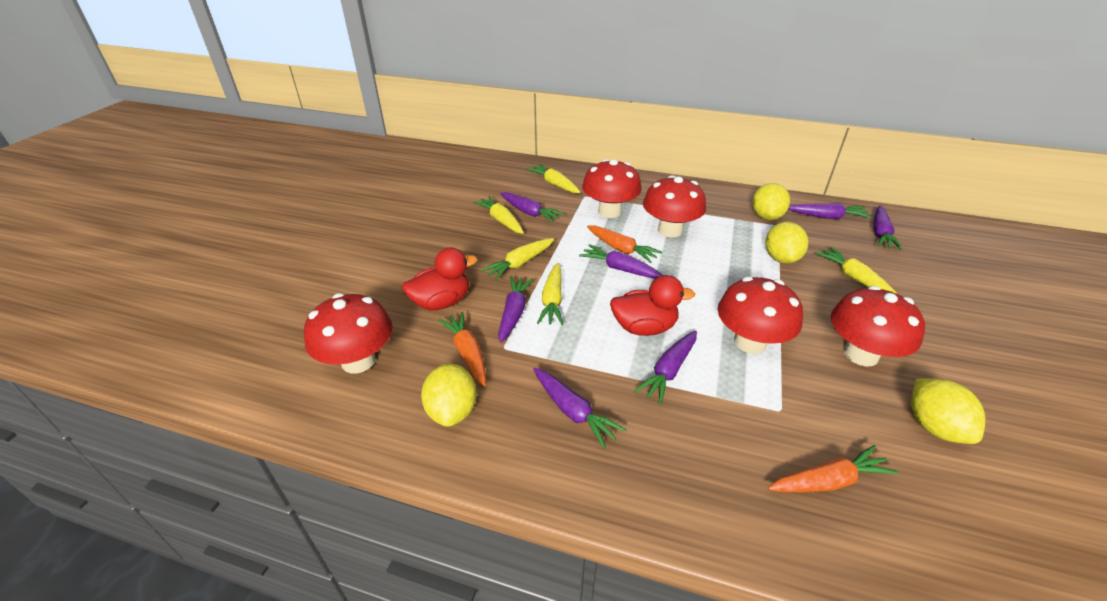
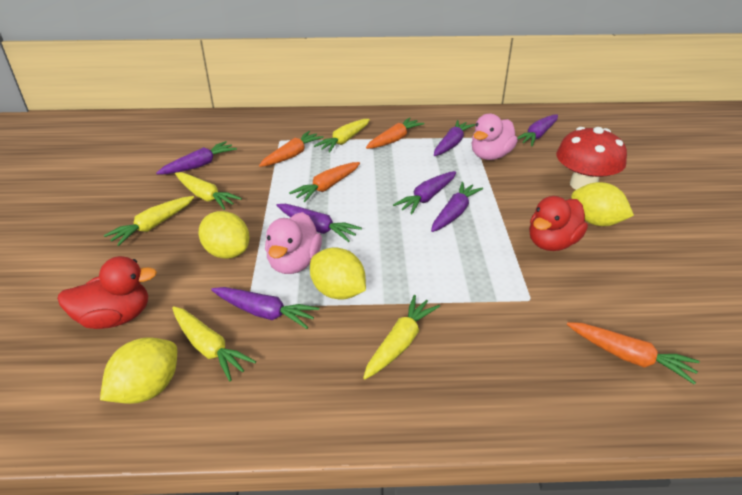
orange carrot: 3 -> 4
pink duck: 0 -> 2
red mushroom: 5 -> 1

